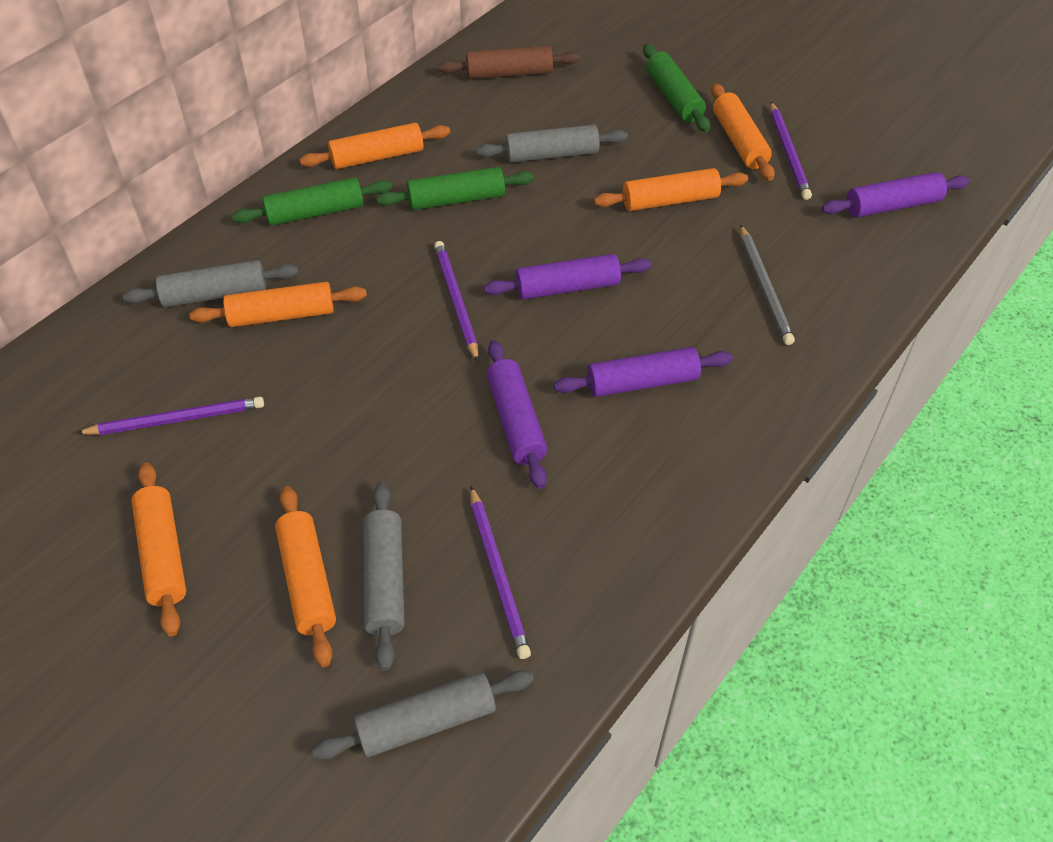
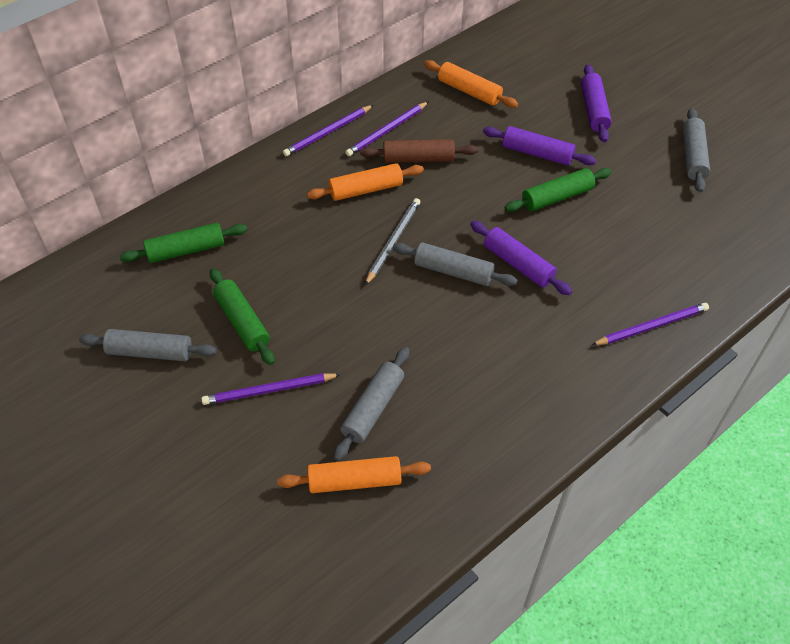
orange rolling pin: 6 -> 3
purple rolling pin: 4 -> 3

